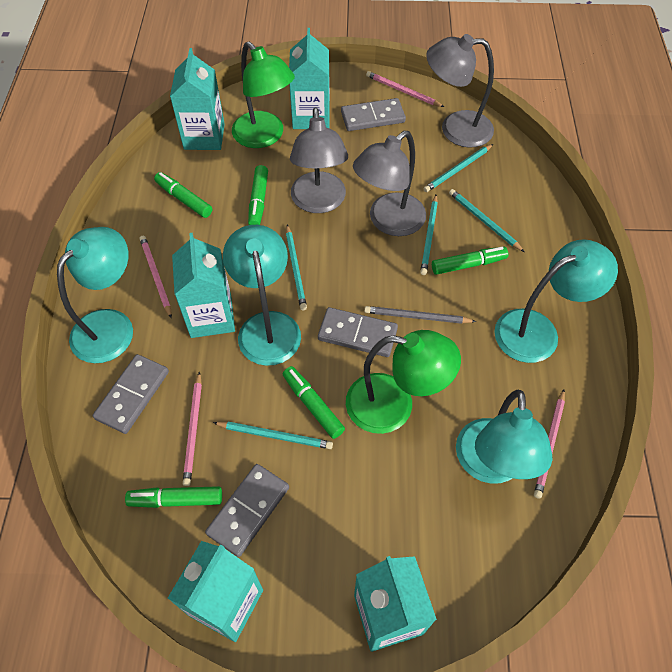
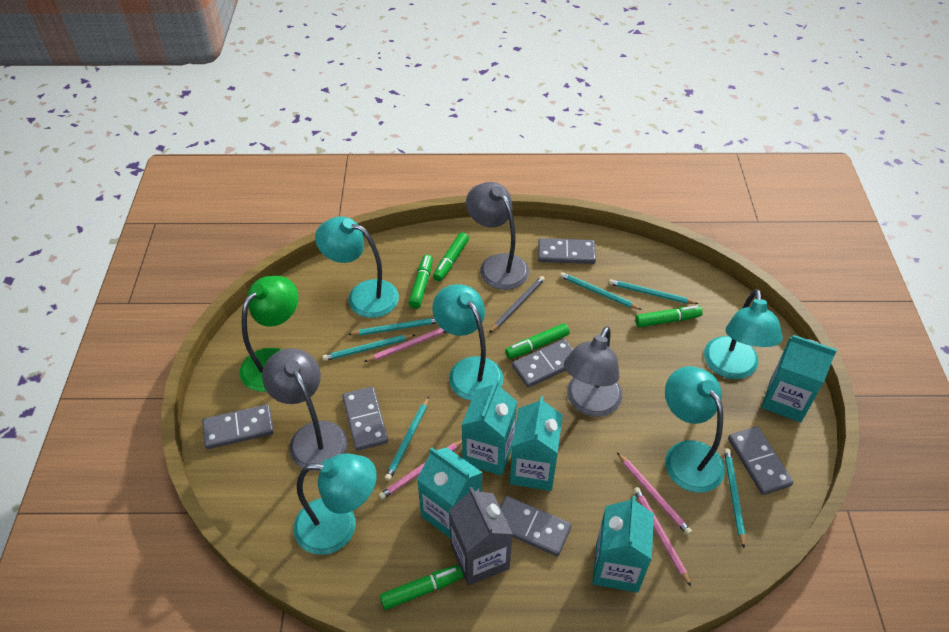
green lamp: 2 -> 1
grey carton: 0 -> 1
grey domino: 4 -> 6
turquoise lamp: 4 -> 5
turquoise pencil: 5 -> 6

